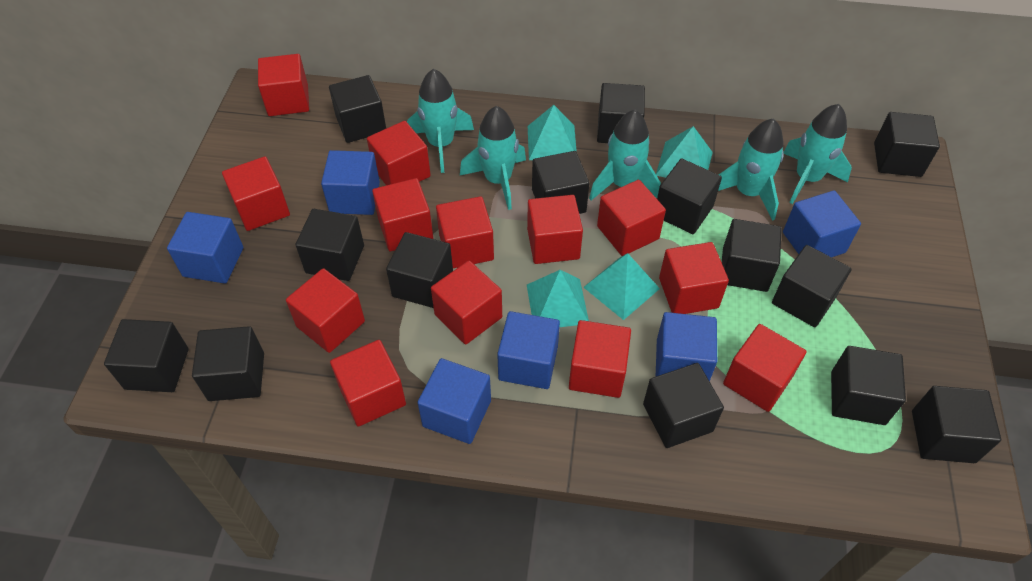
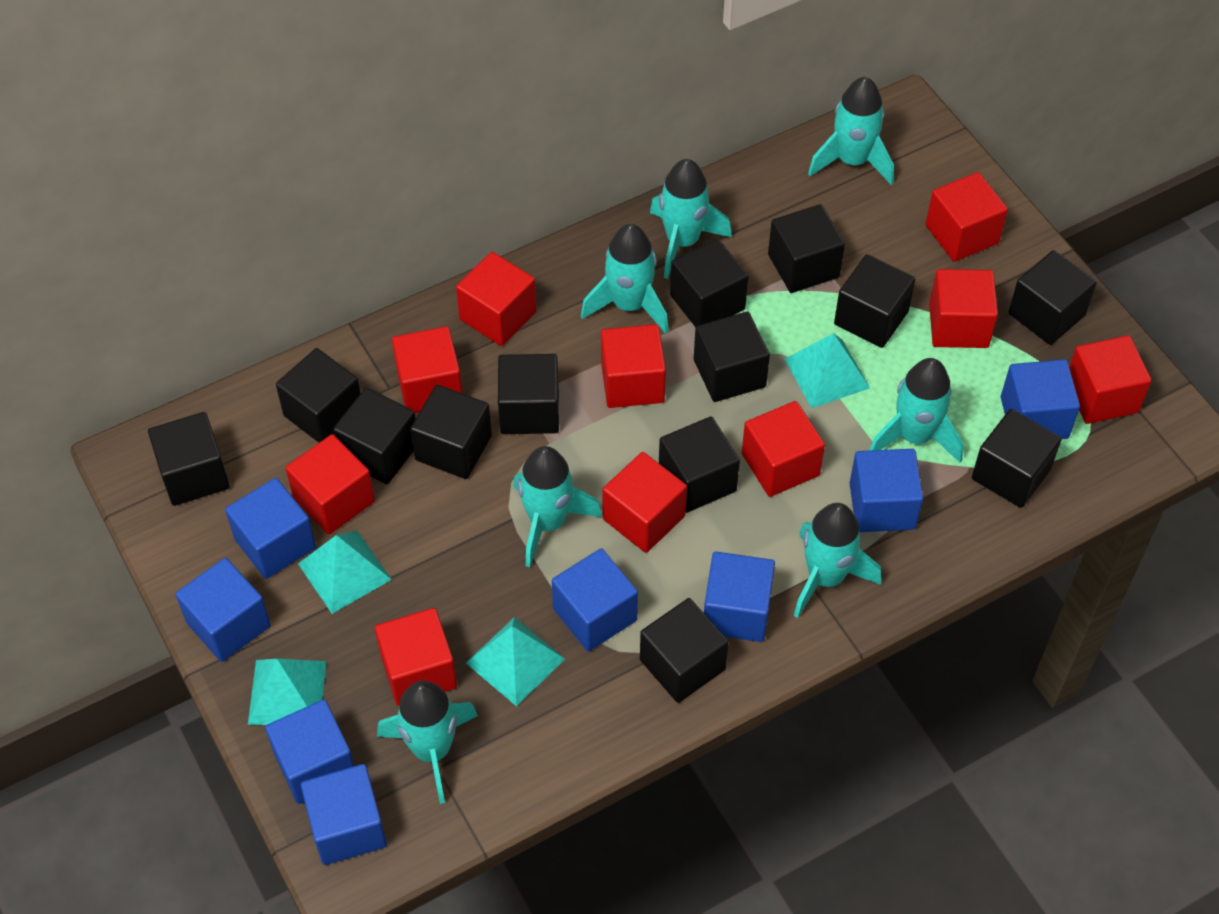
black cube: 14 -> 13
blue cube: 6 -> 8
red cube: 13 -> 10
turquoise rocket: 5 -> 7

